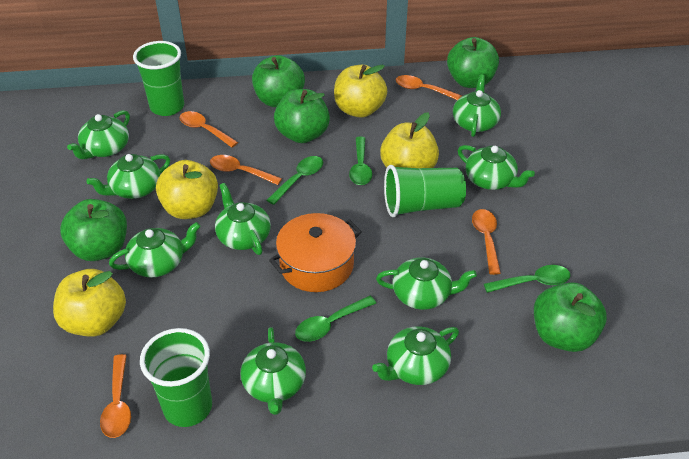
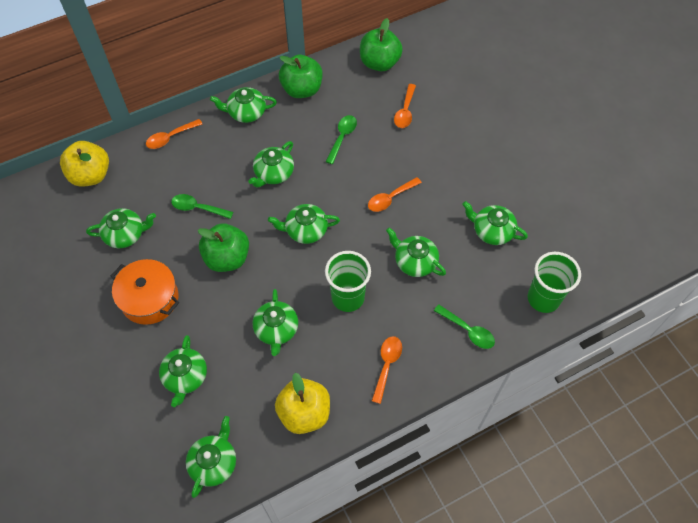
green apple: 5 -> 3
green cup: 3 -> 2
green spoon: 4 -> 3
orange spoon: 5 -> 4
yellow apple: 4 -> 2

